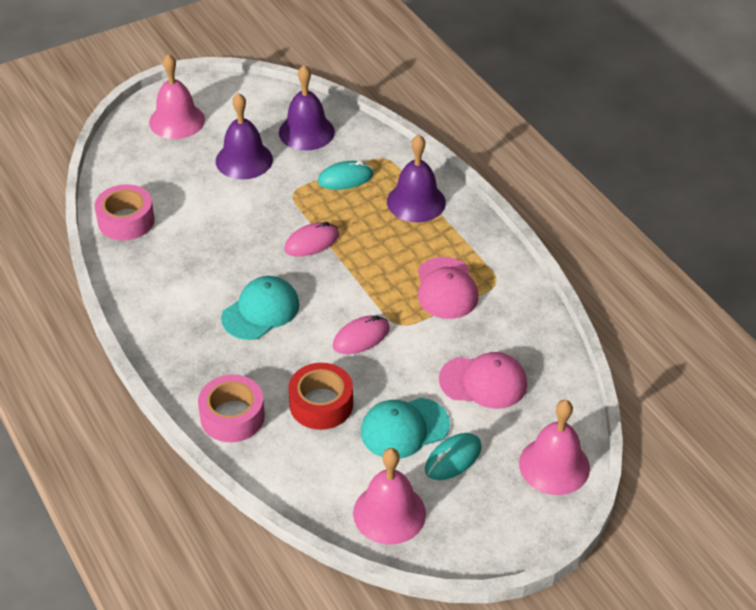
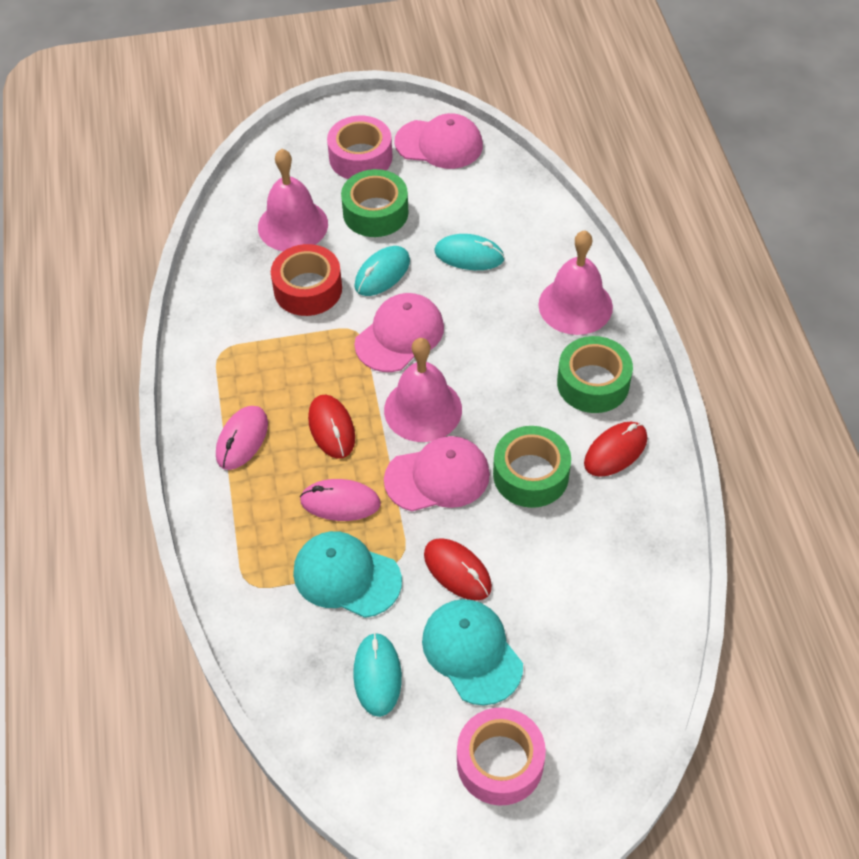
green tape: 0 -> 3
pink cap: 2 -> 3
purple bell: 3 -> 0
red mouse: 0 -> 3
turquoise mouse: 2 -> 3

